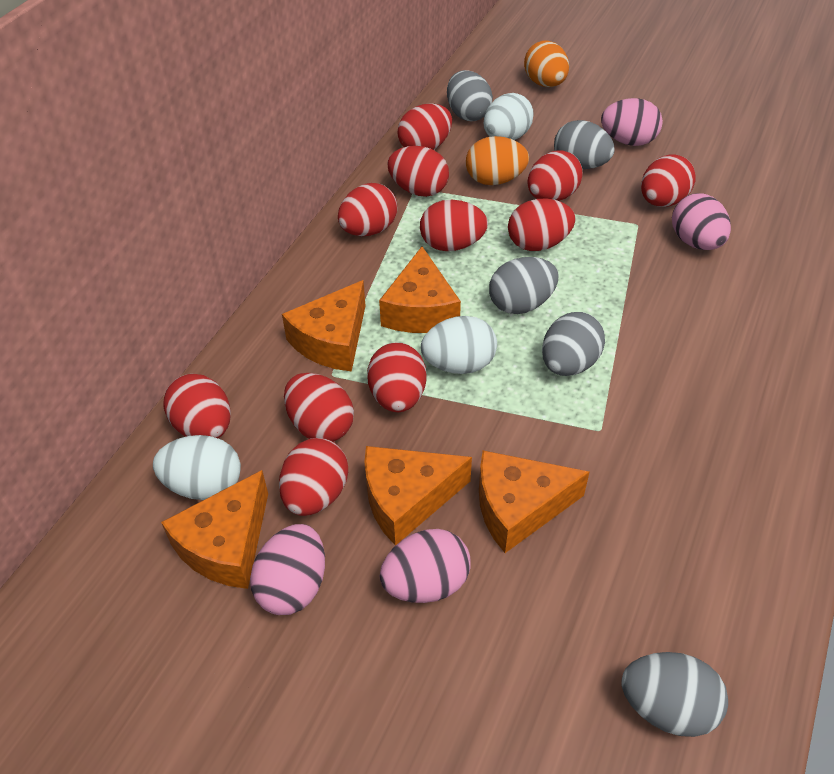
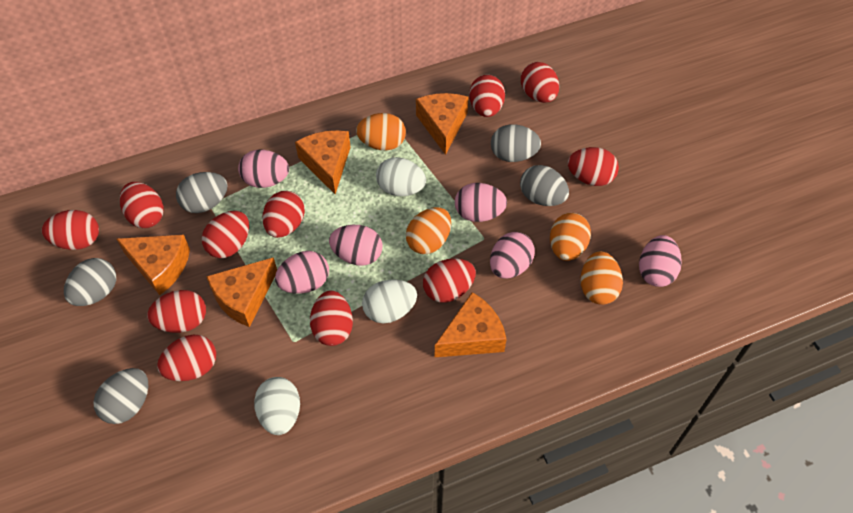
orange egg: 2 -> 4
pink egg: 4 -> 6

